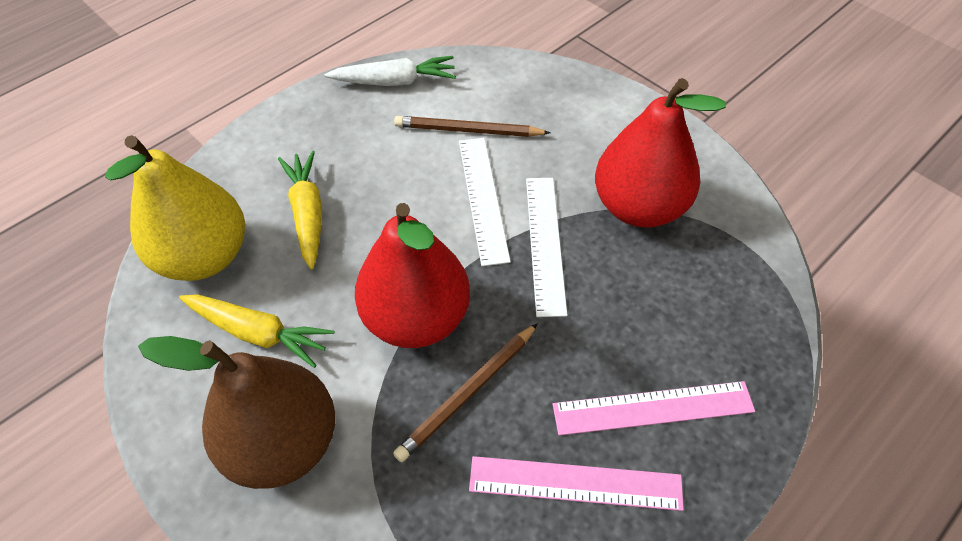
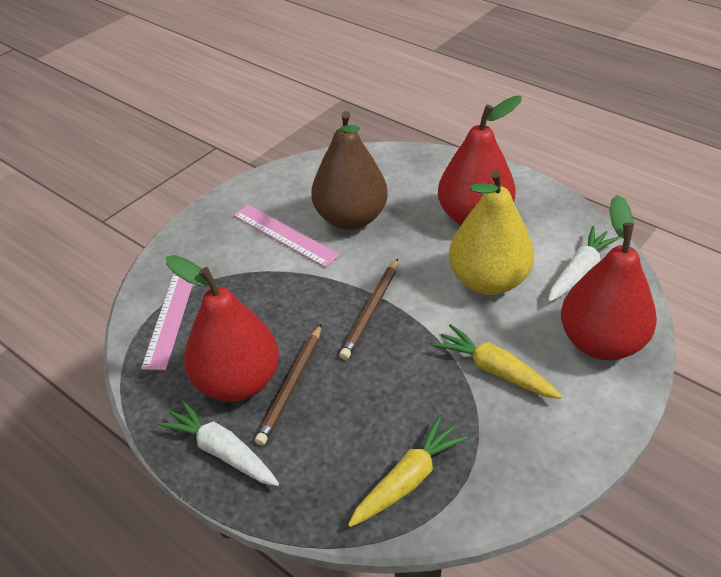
red pear: 2 -> 3
white carrot: 1 -> 2
white ruler: 2 -> 0

